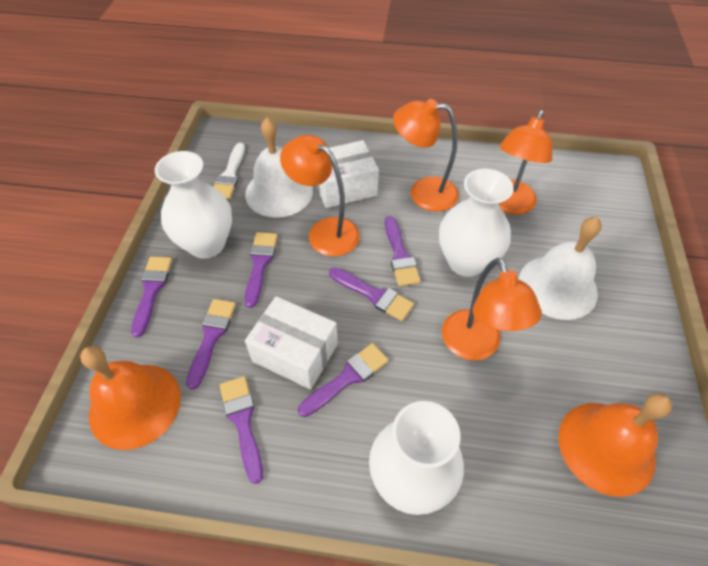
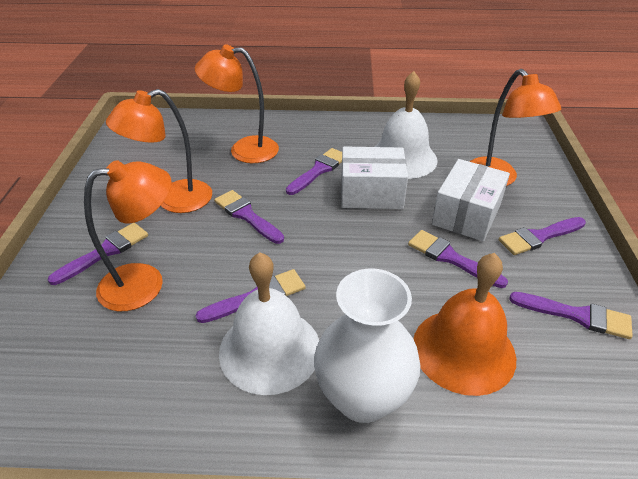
orange bell: 2 -> 1
white brush: 1 -> 0
white vase: 3 -> 1

